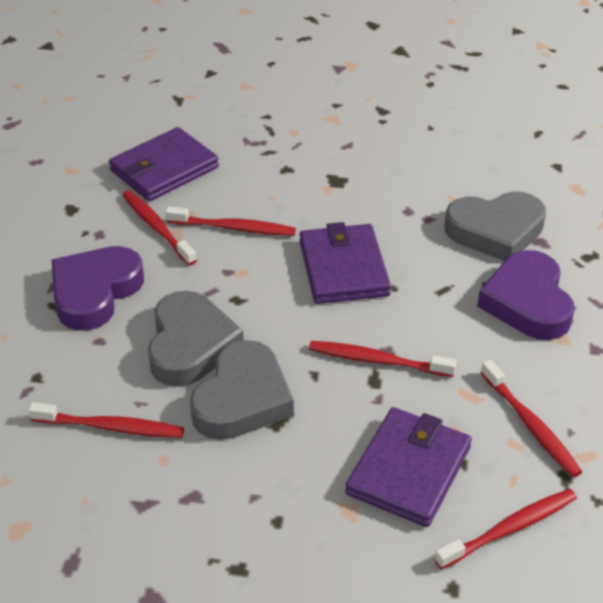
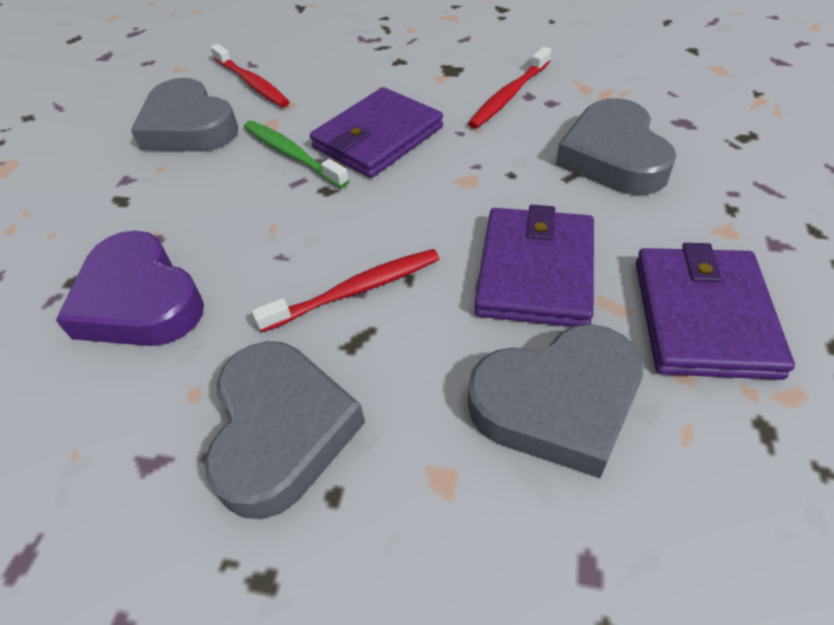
green toothbrush: 0 -> 1
grey heart: 3 -> 4
purple heart: 2 -> 1
red toothbrush: 6 -> 3

